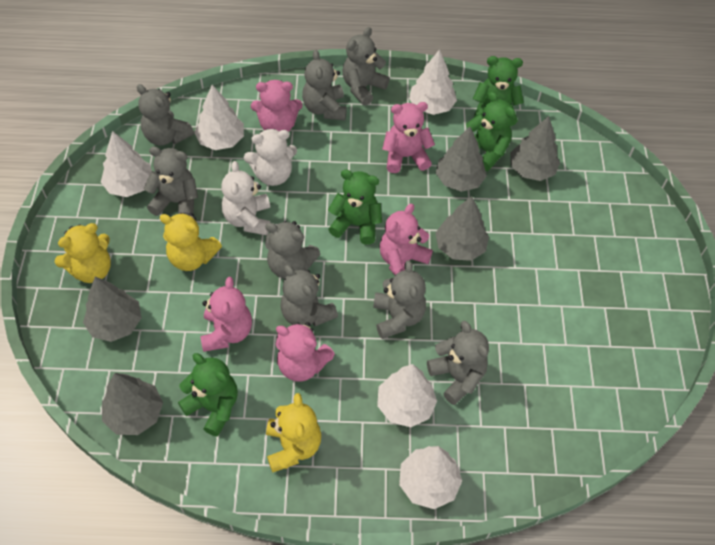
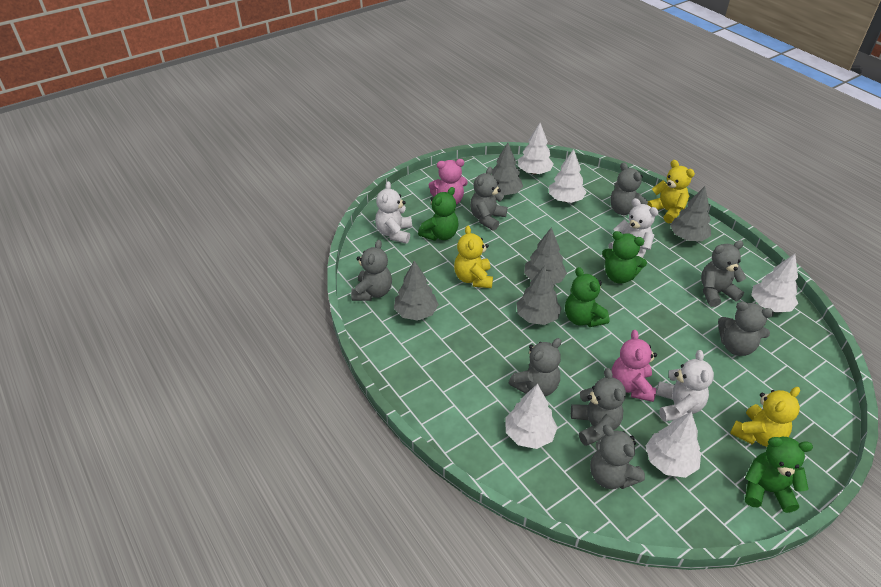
pink teddy bear: 5 -> 2
white teddy bear: 2 -> 3

